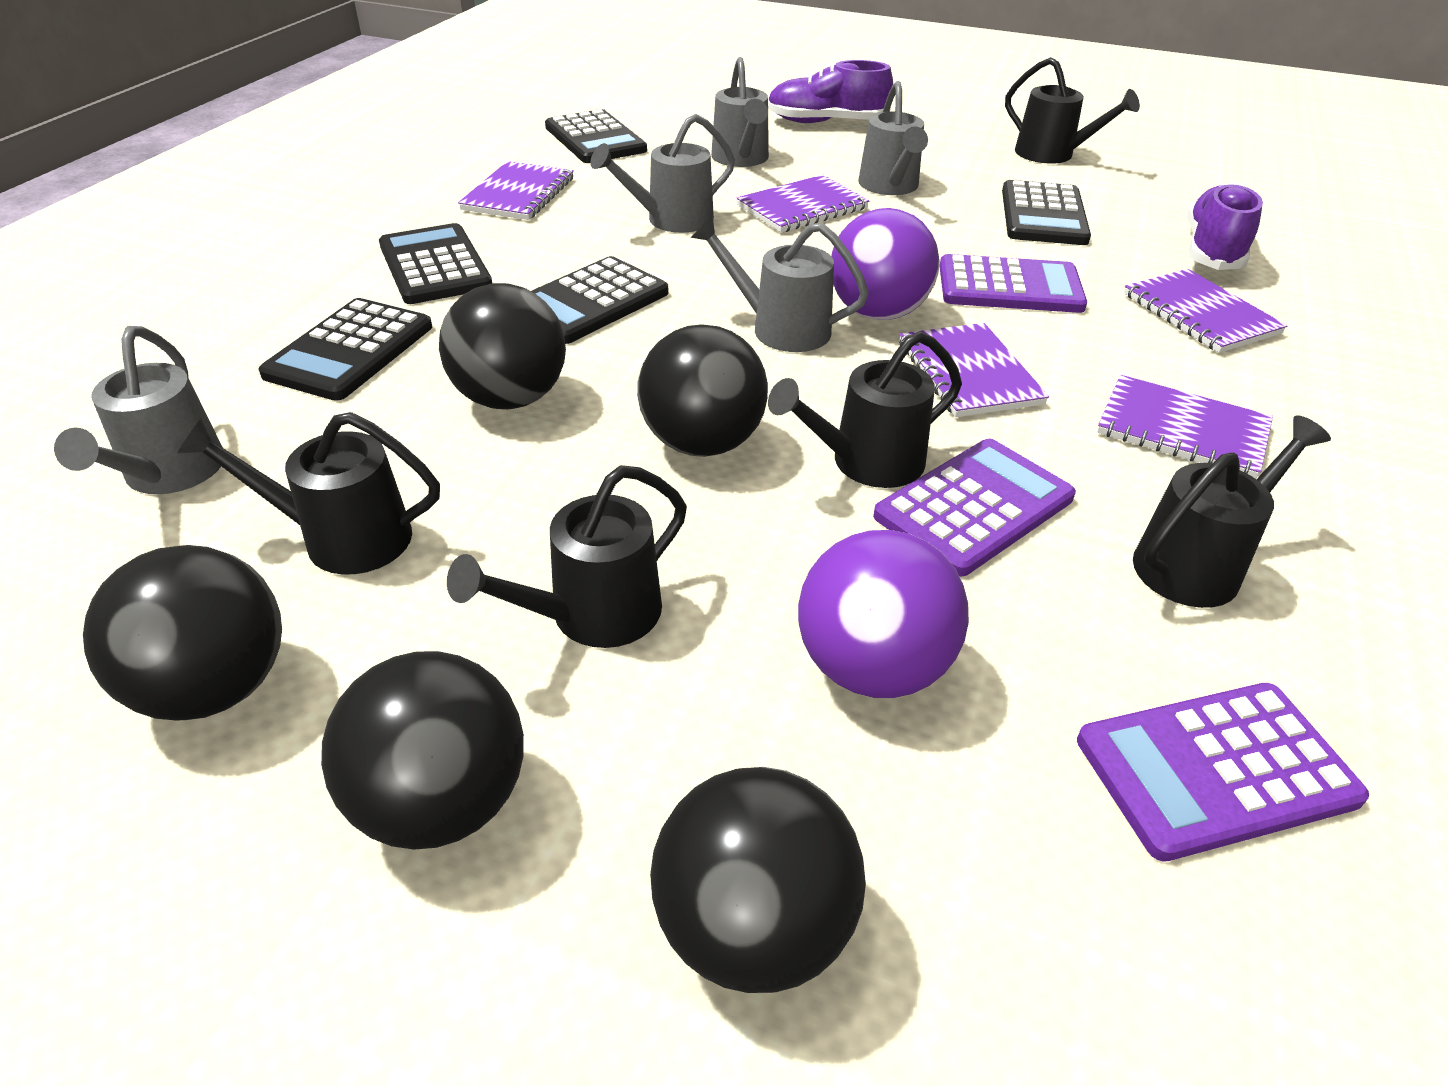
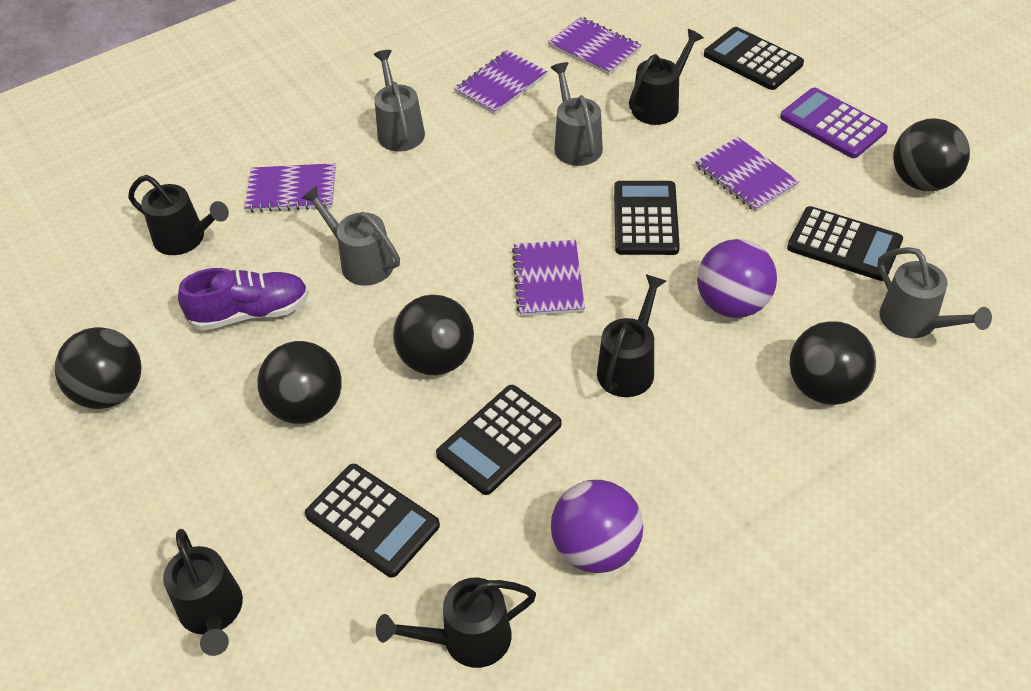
grey watering can: 5 -> 4
purple calculator: 3 -> 1
purple shoe: 2 -> 1

